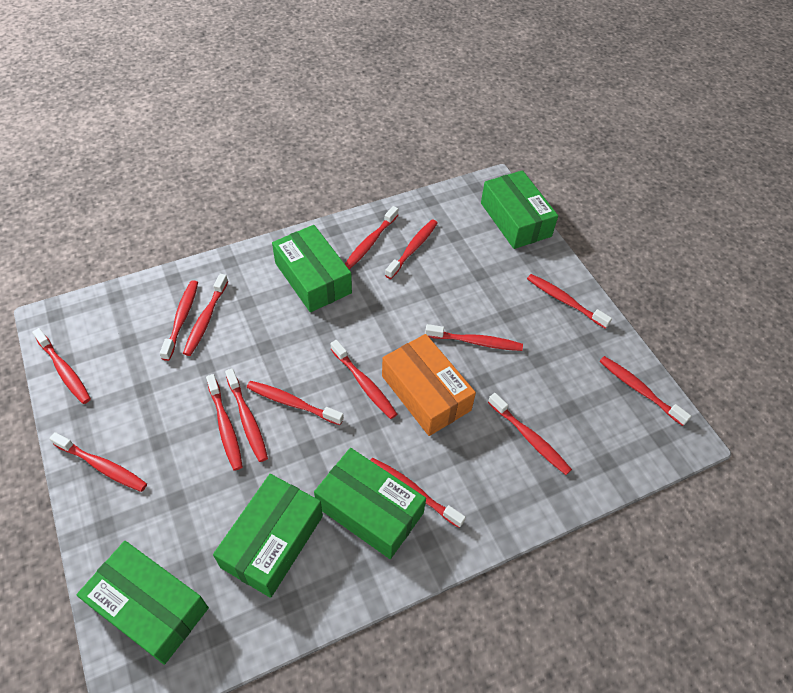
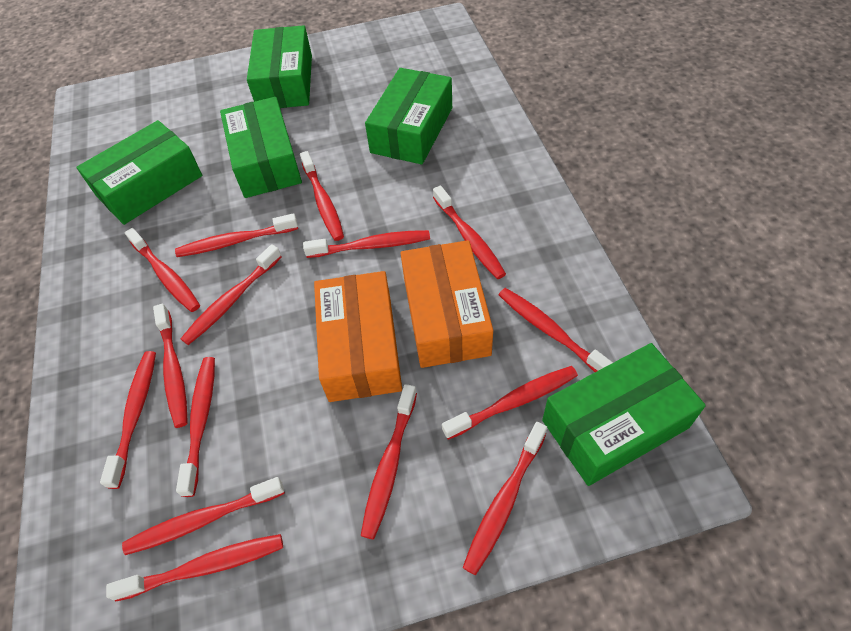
orange box: 1 -> 2

